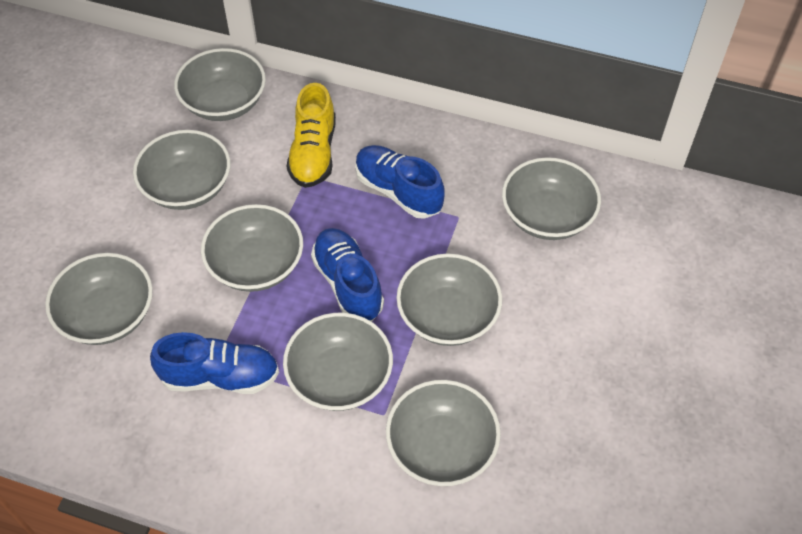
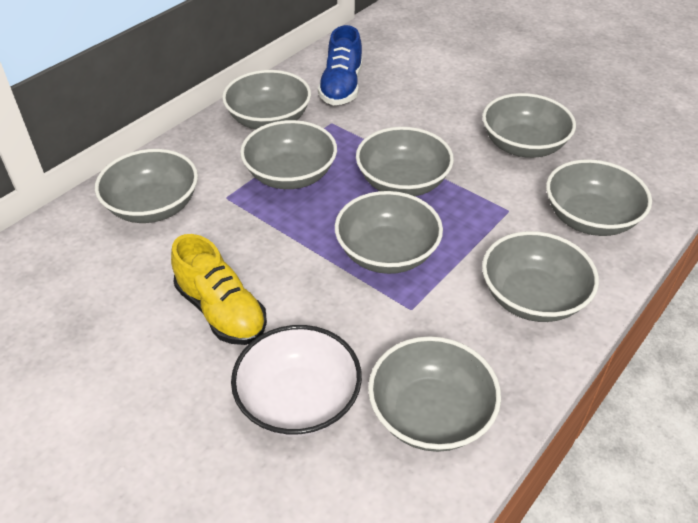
blue shoe: 3 -> 1
grey bowl: 8 -> 9
white bowl: 0 -> 1

